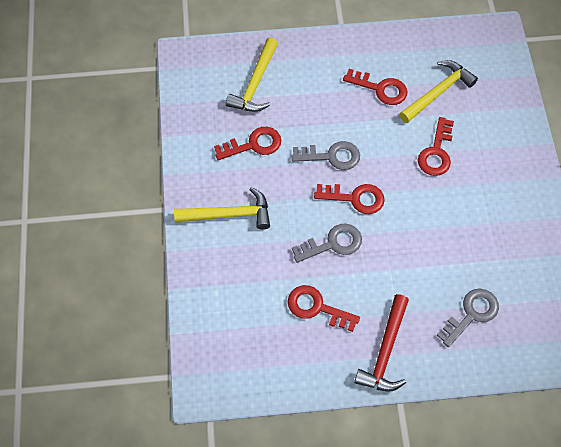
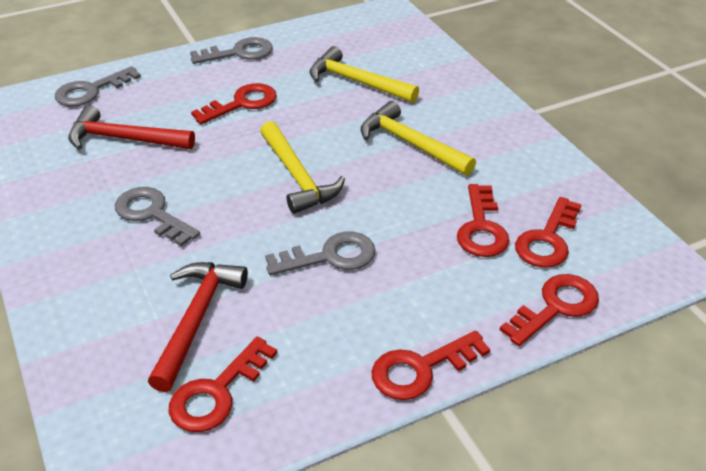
grey key: 3 -> 4
red hammer: 1 -> 2
red key: 5 -> 6

